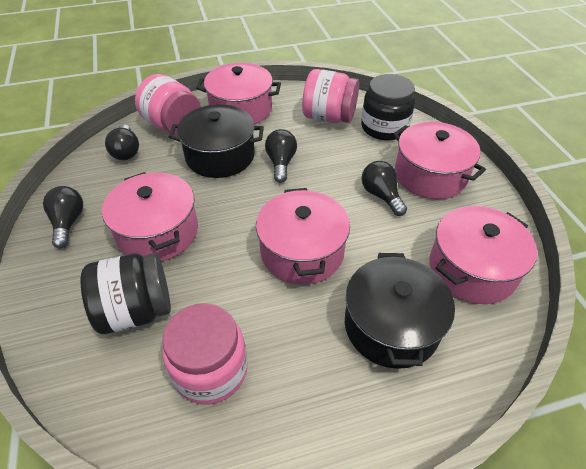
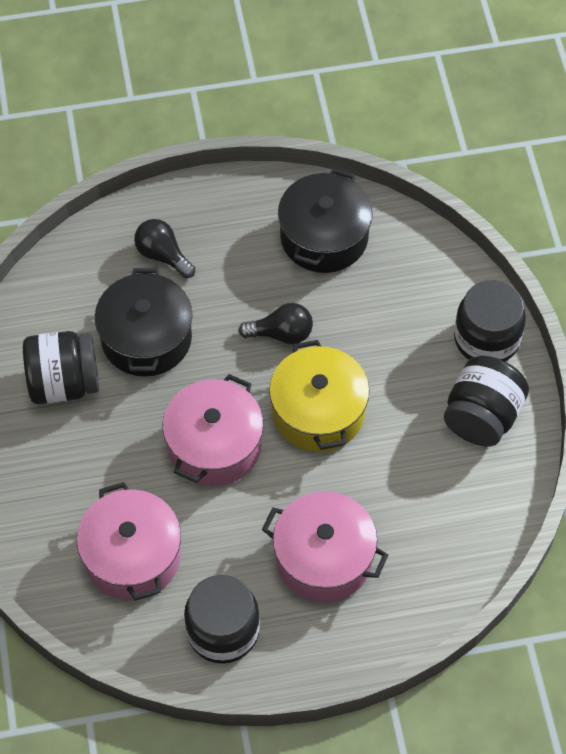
black jar: 2 -> 4
black light bulb: 4 -> 2
pink jar: 3 -> 0
pink pot: 5 -> 3
yellow pot: 0 -> 1

